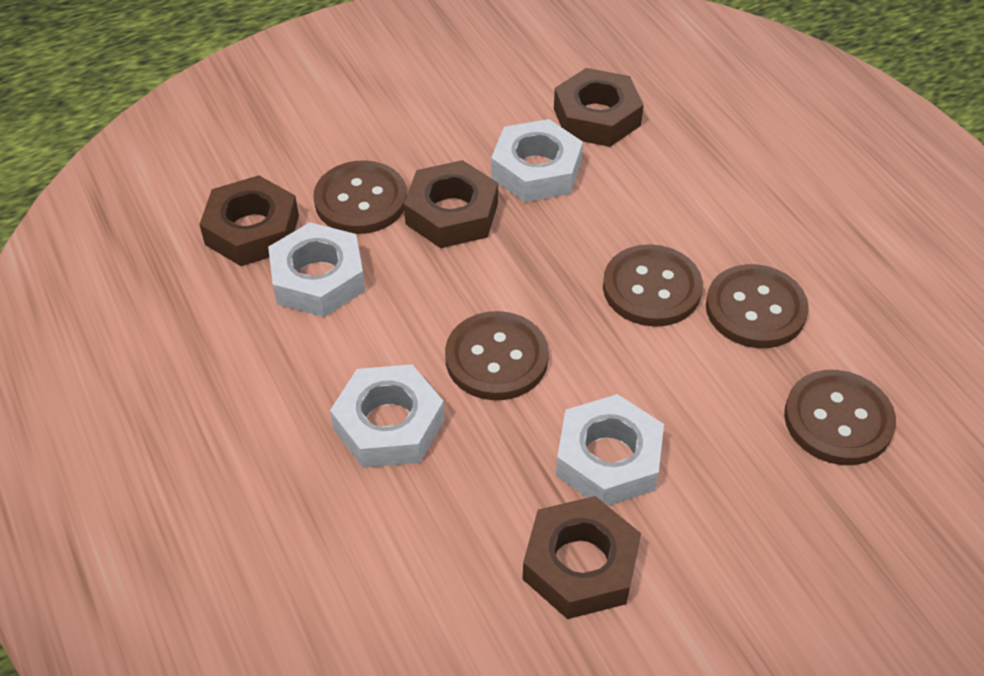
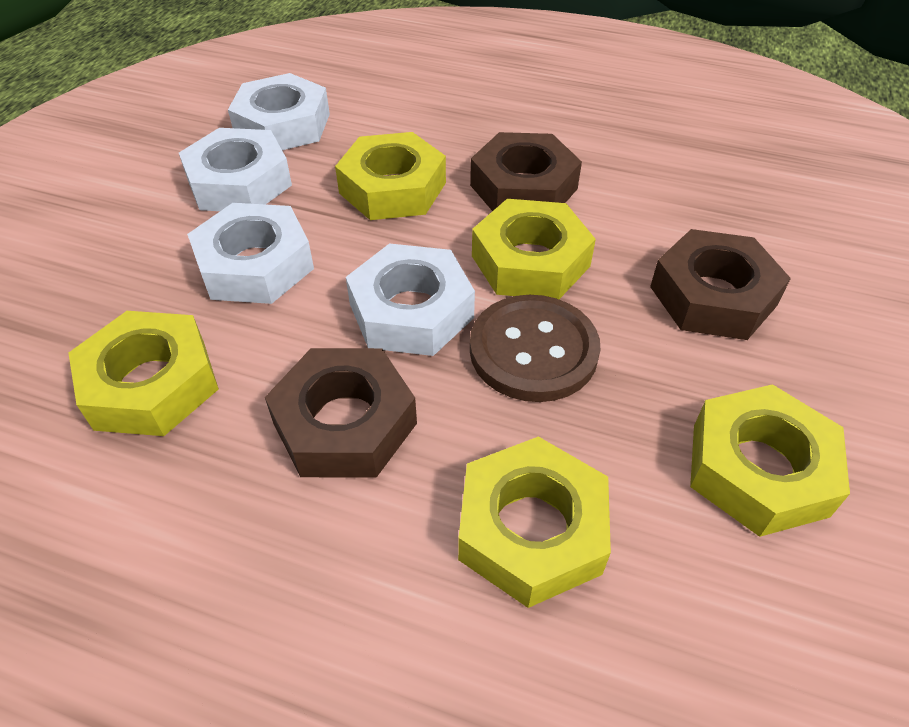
brown button: 5 -> 1
brown nut: 4 -> 3
yellow nut: 0 -> 5

